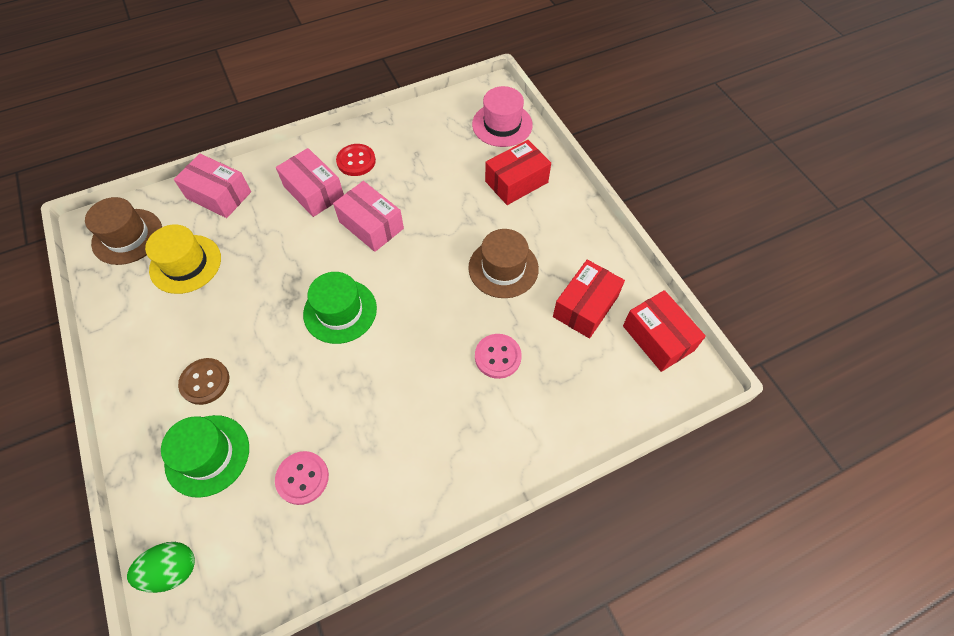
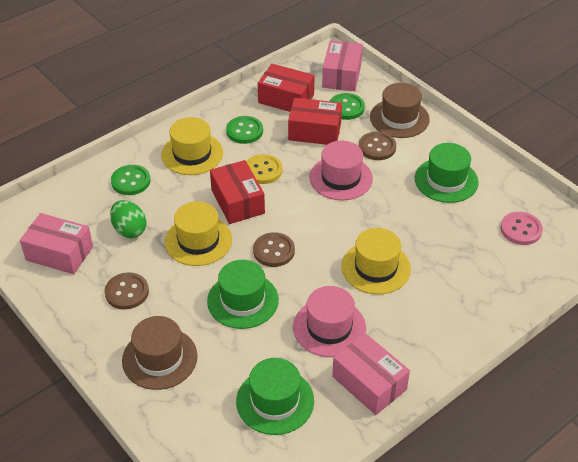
brown button: 1 -> 3
green button: 0 -> 3
green hat: 2 -> 3
pink button: 2 -> 1
pink hat: 1 -> 2
red button: 1 -> 0
yellow button: 0 -> 1
yellow hat: 1 -> 3

